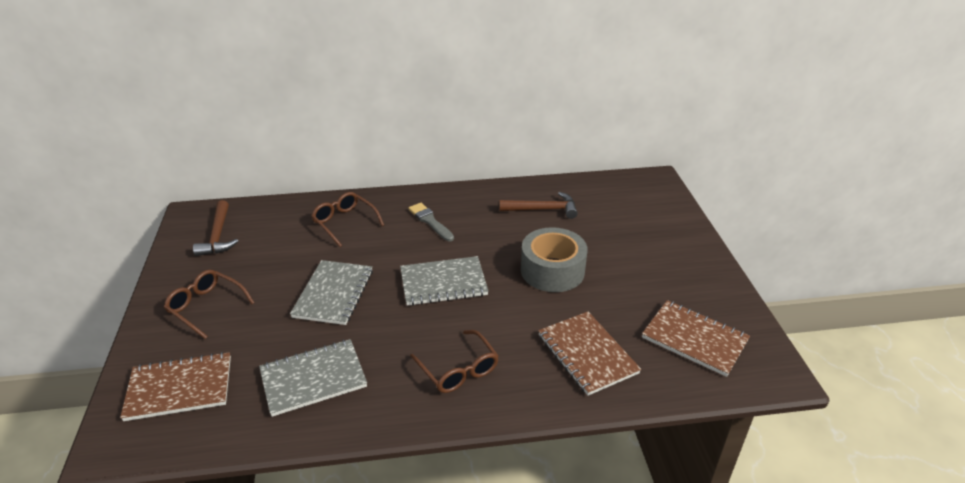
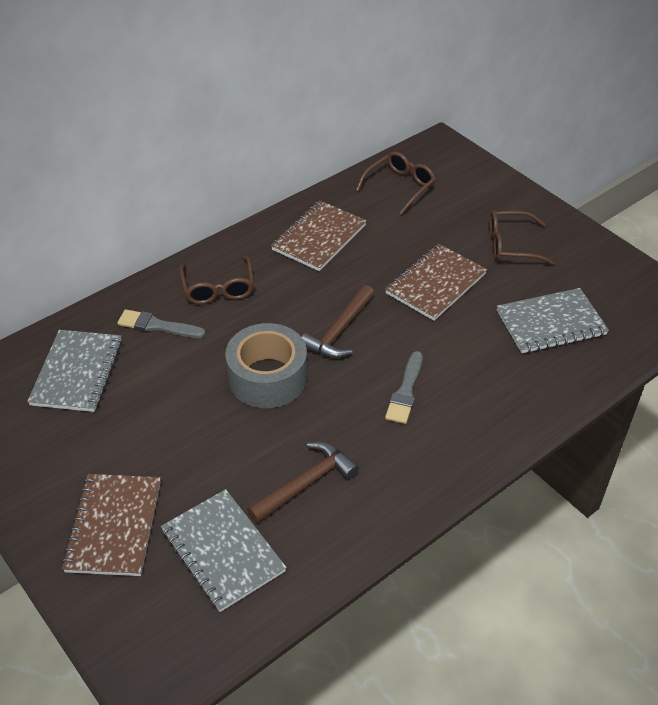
grey brush: 1 -> 2

